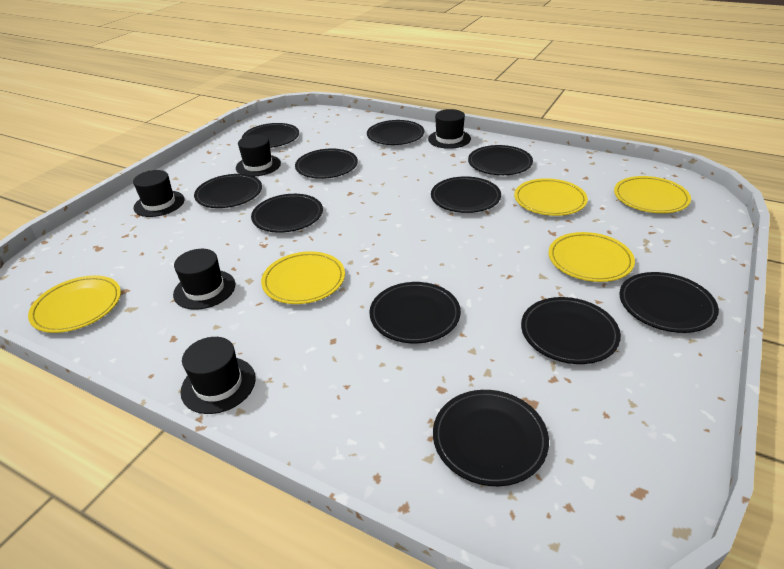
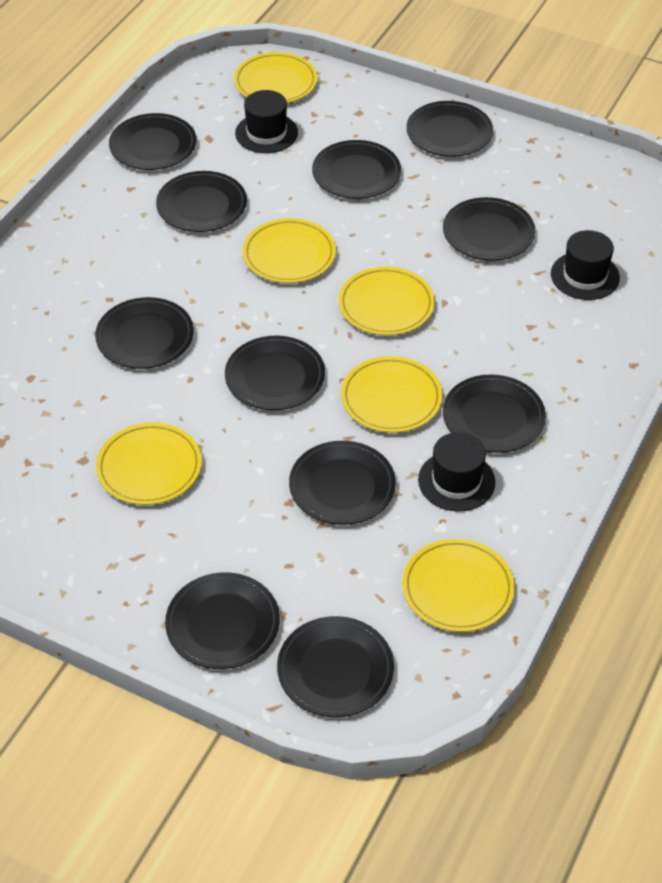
black hat: 5 -> 3
yellow plate: 5 -> 6

